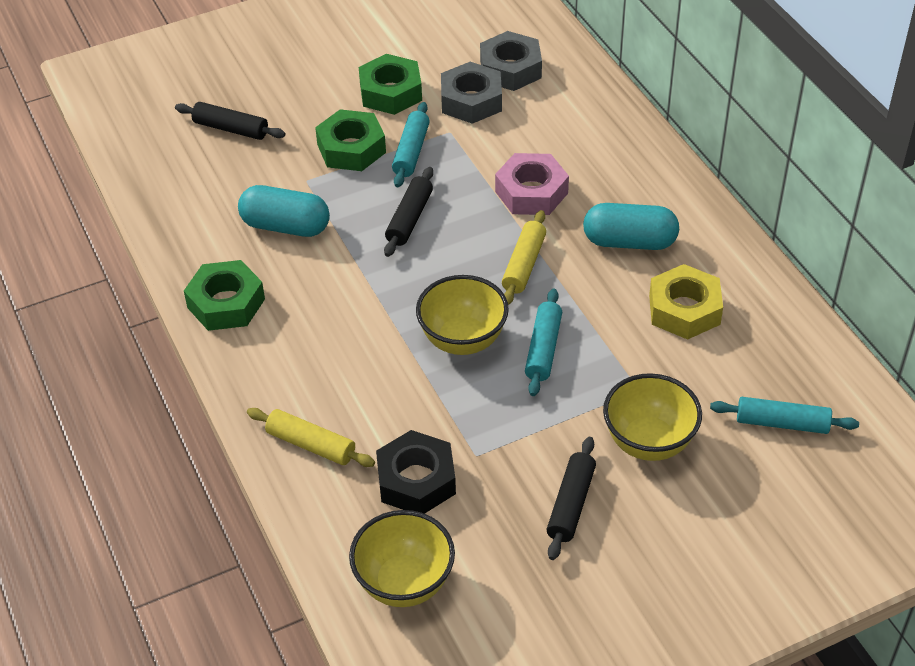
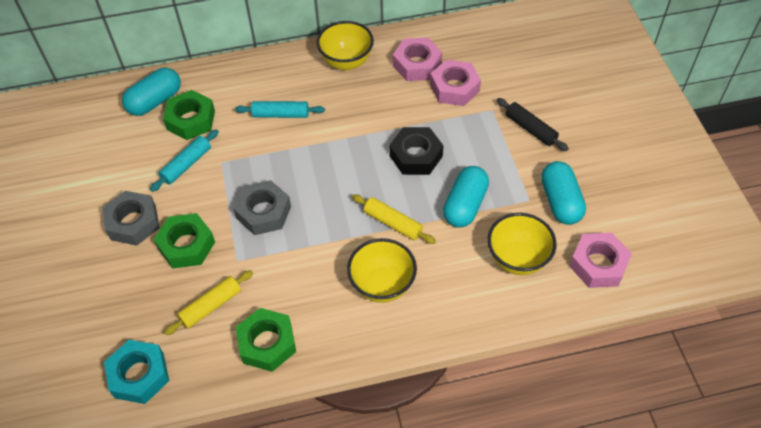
black rolling pin: 3 -> 1
pink nut: 1 -> 3
turquoise capsule: 2 -> 3
turquoise nut: 0 -> 1
turquoise rolling pin: 3 -> 2
yellow nut: 1 -> 0

